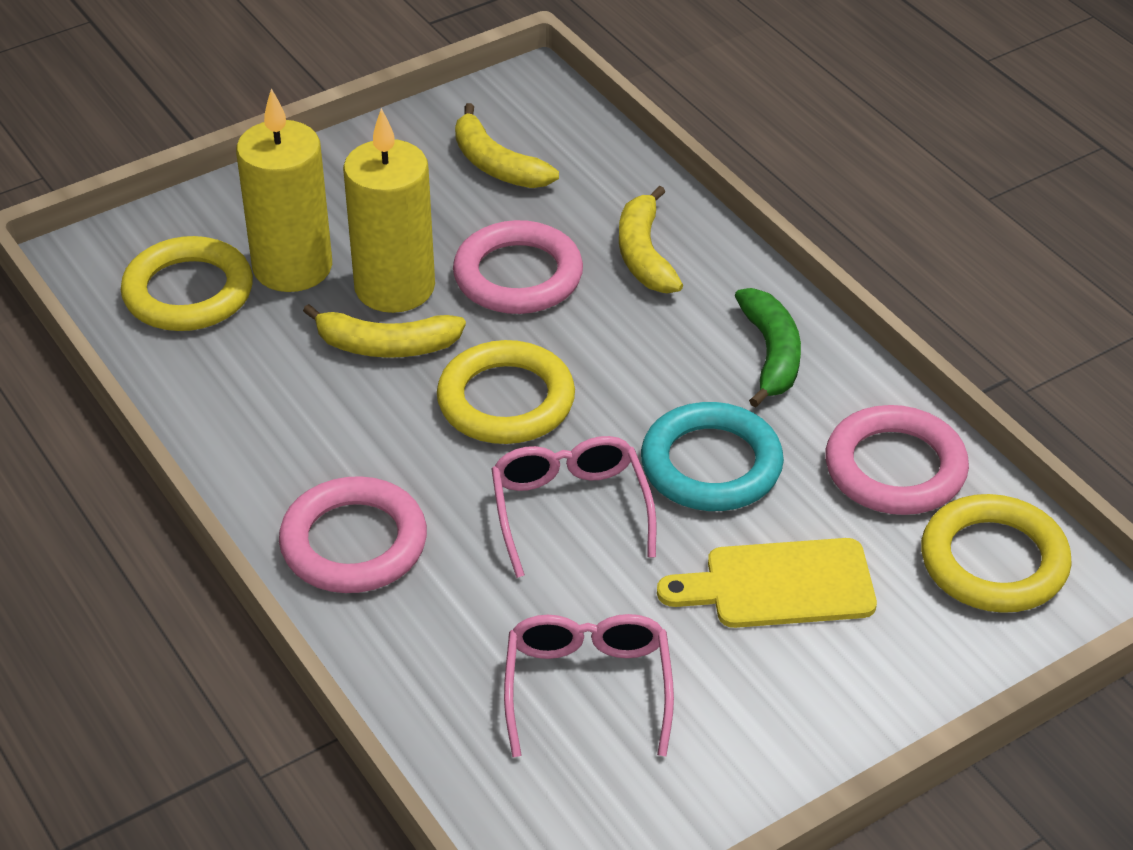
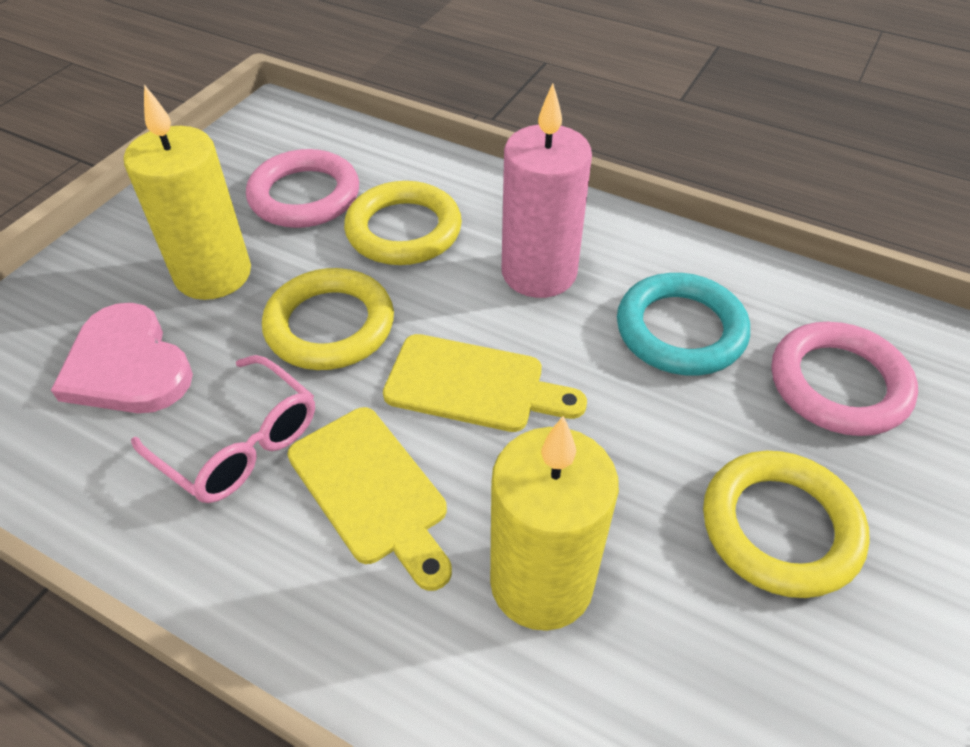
green banana: 1 -> 0
pink candle: 0 -> 1
pink glasses: 2 -> 1
pink heart: 0 -> 1
pink ring: 3 -> 2
yellow banana: 3 -> 0
yellow cutting board: 1 -> 2

